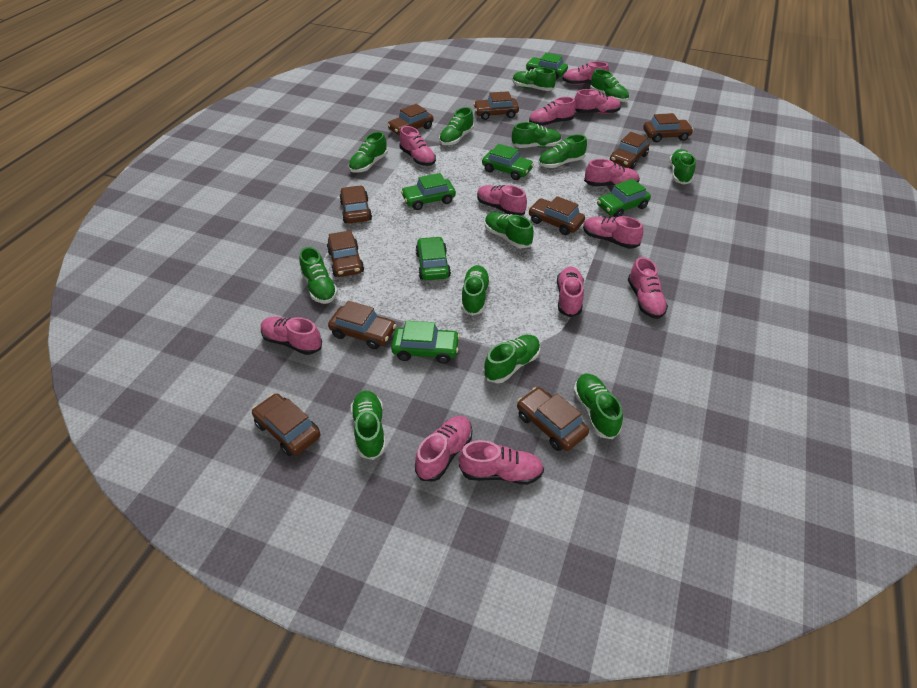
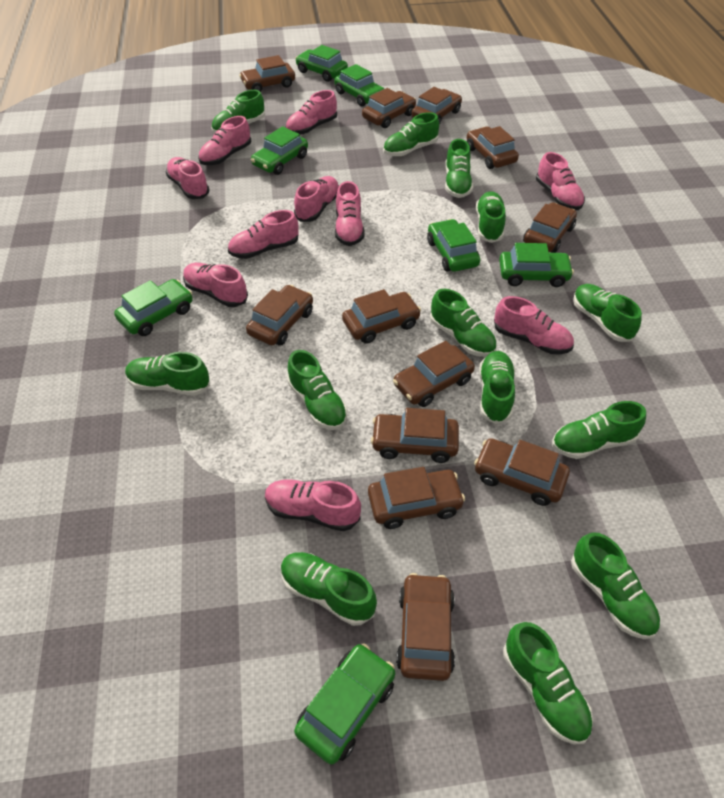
brown car: 10 -> 12
green car: 6 -> 7
pink shoe: 12 -> 10

